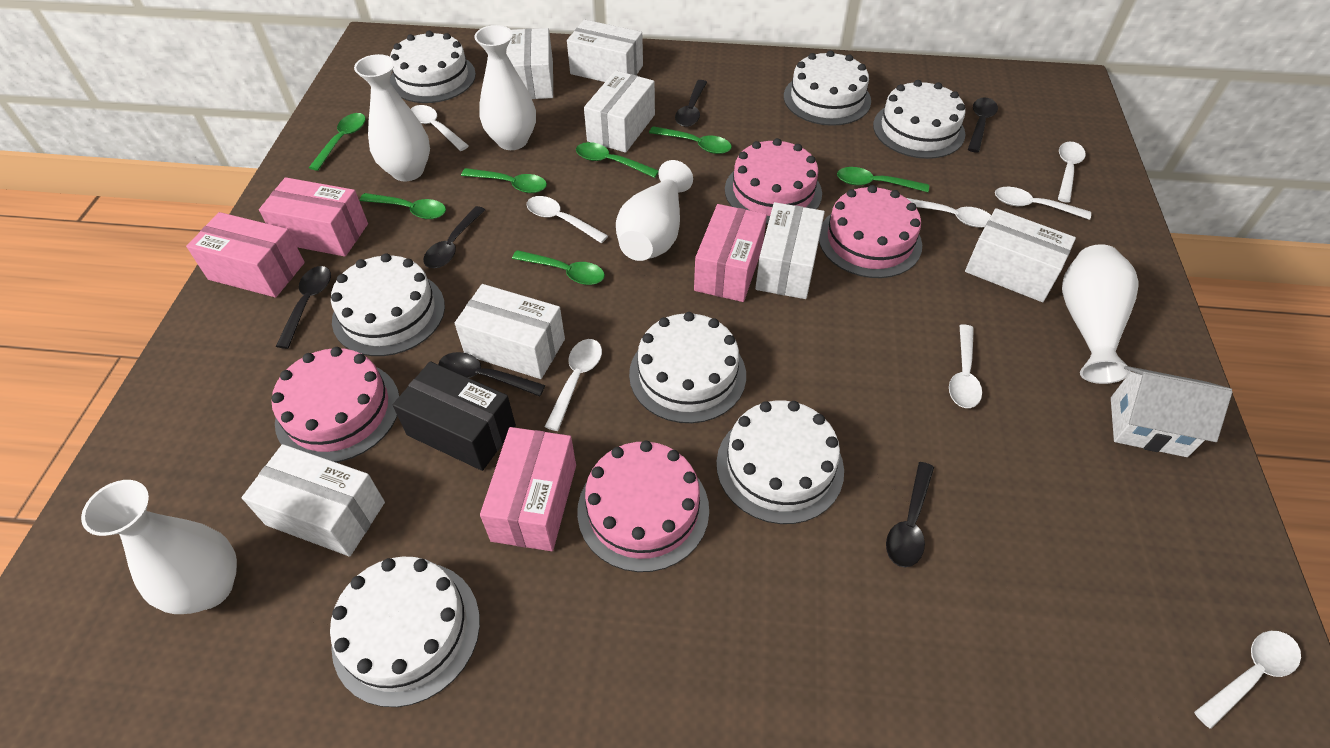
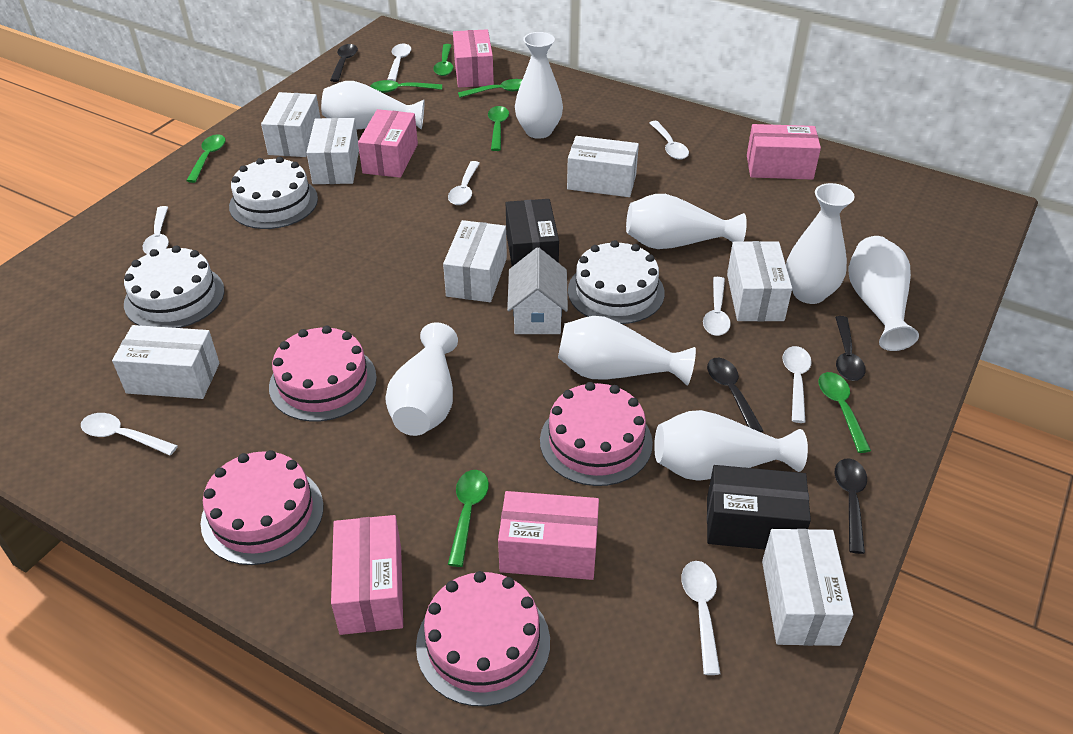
black box: 1 -> 2
black spoon: 6 -> 4
pink box: 4 -> 5
white cake: 7 -> 3
white vase: 5 -> 8

